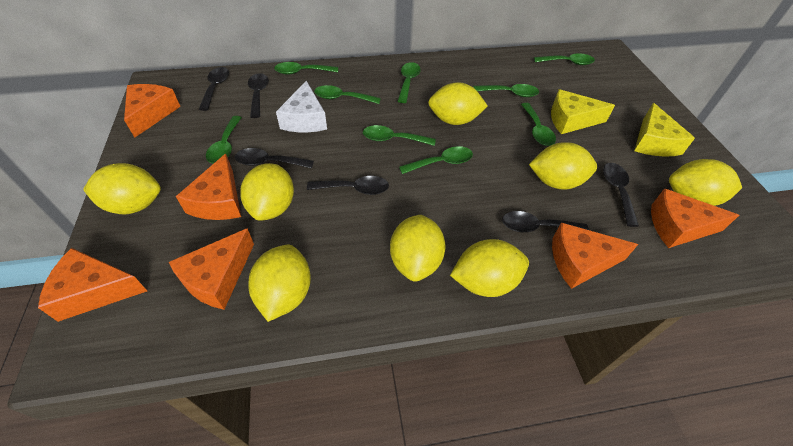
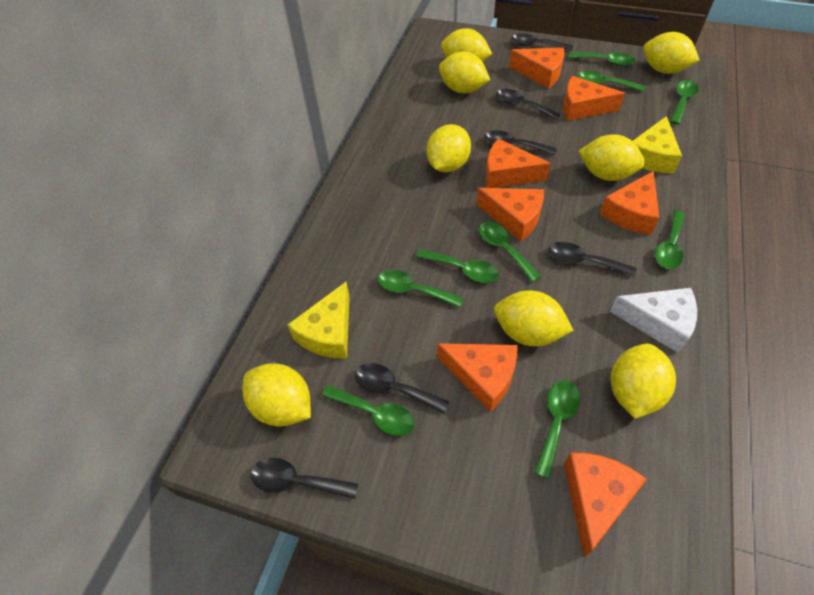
orange cheese: 6 -> 7

